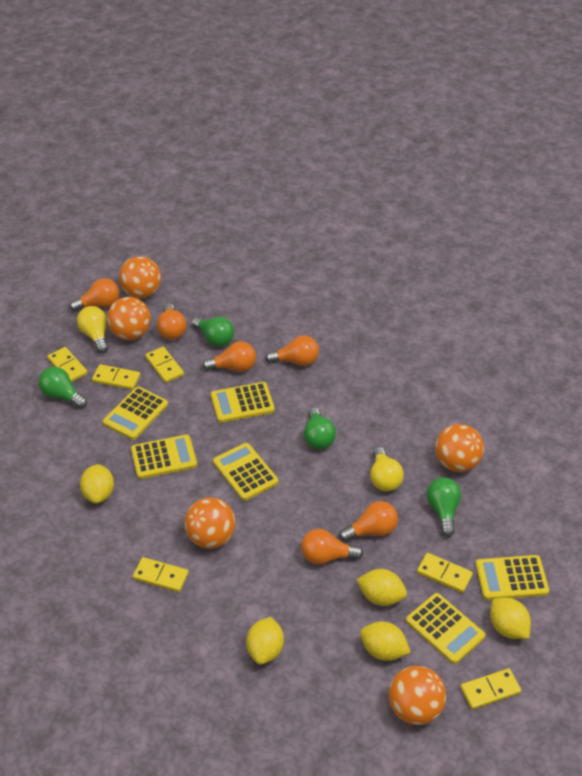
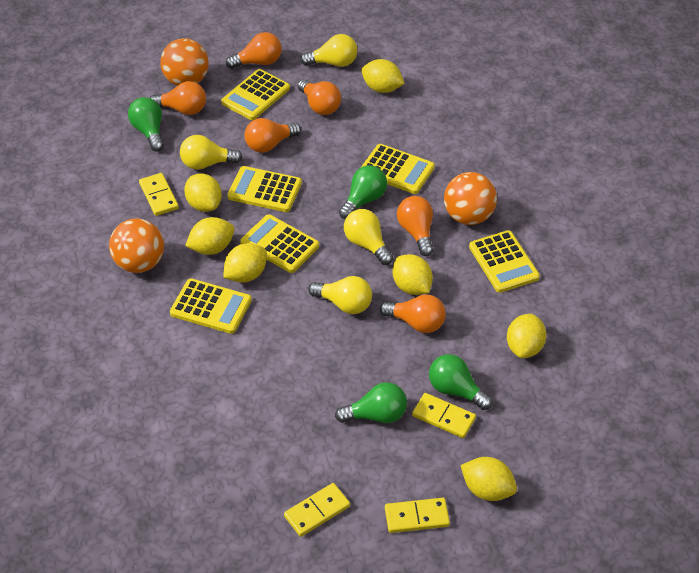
orange ball: 5 -> 3
yellow domino: 6 -> 4
yellow lemon: 5 -> 7
yellow light bulb: 2 -> 4

